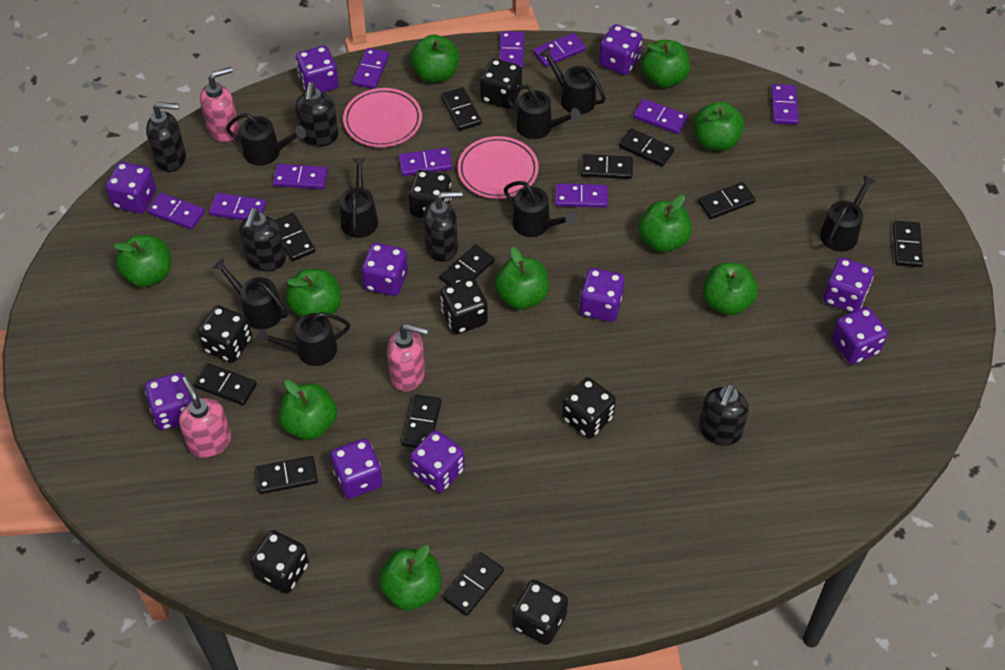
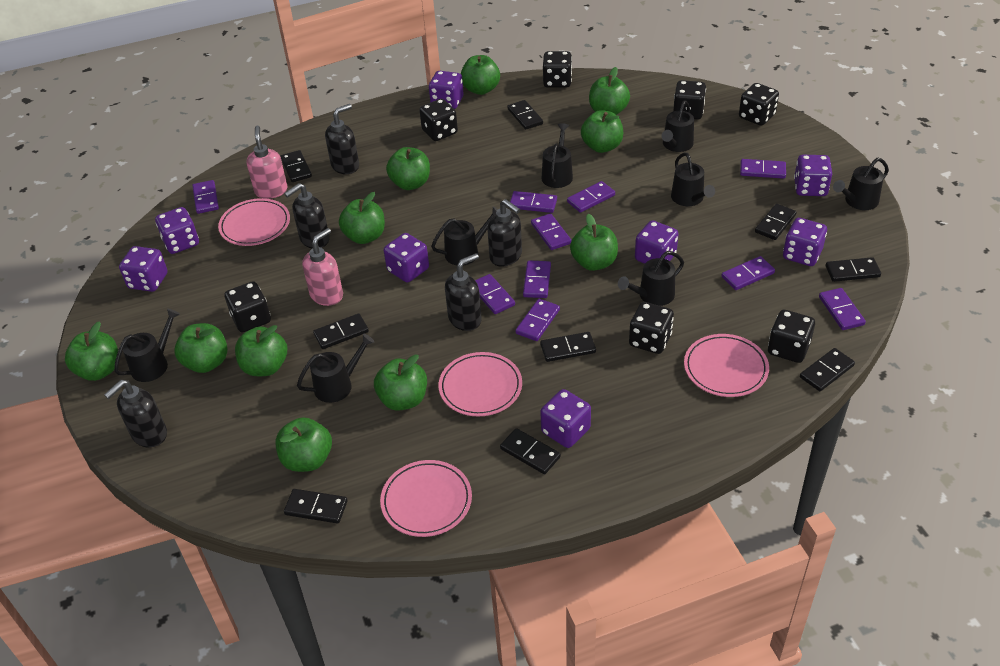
black domino: 11 -> 9
green apple: 10 -> 11
pink plate: 2 -> 4
pink soap dispenser: 3 -> 2
purple dice: 10 -> 8

